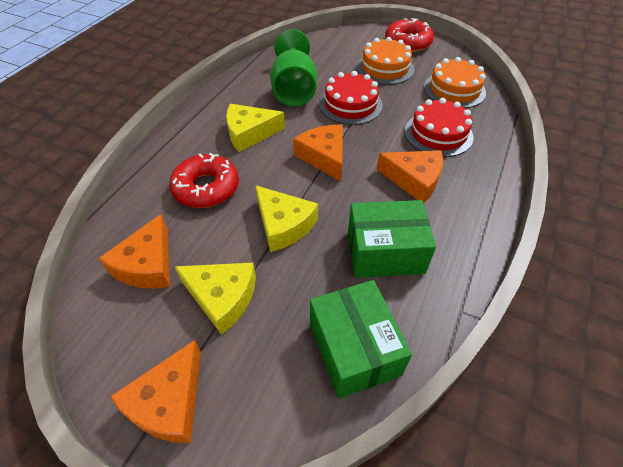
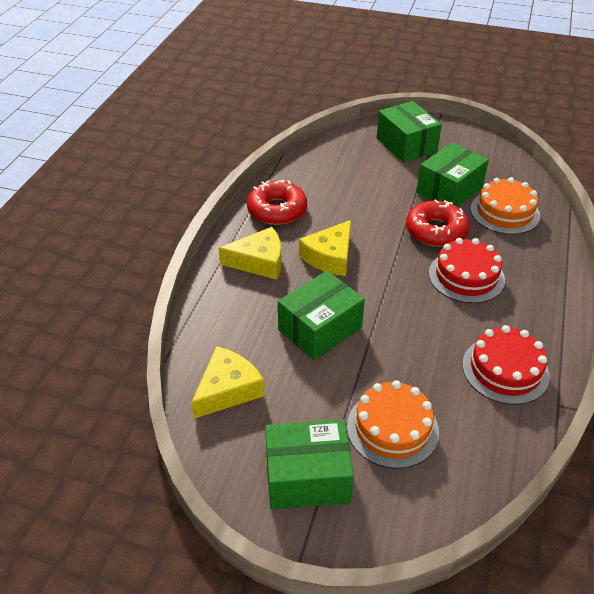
green box: 2 -> 4
green goblet: 1 -> 0
orange cheese: 4 -> 0

